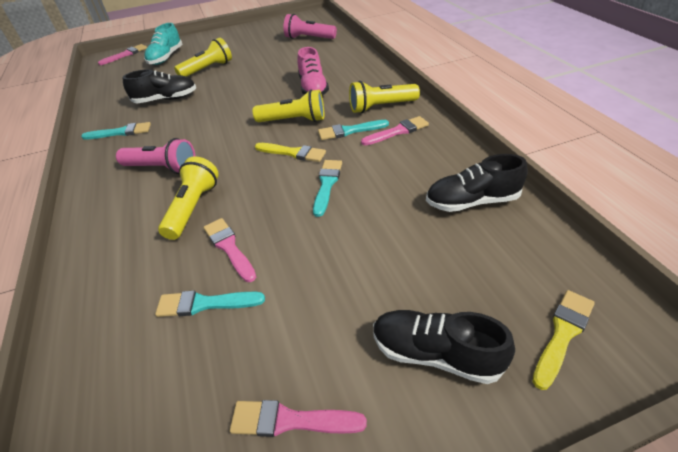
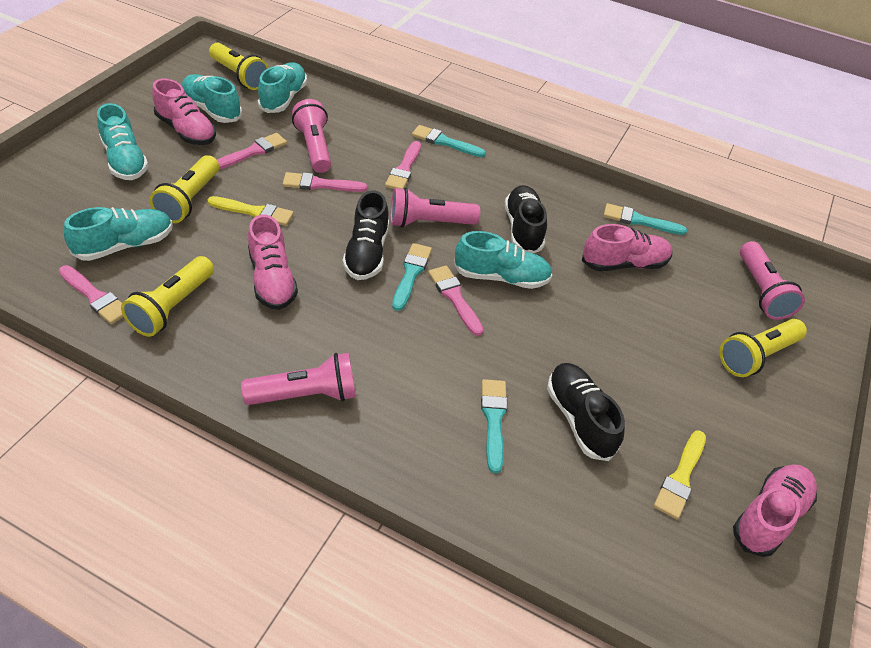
pink brush: 4 -> 5
pink flashlight: 2 -> 4
pink shoe: 1 -> 4
turquoise shoe: 1 -> 5

